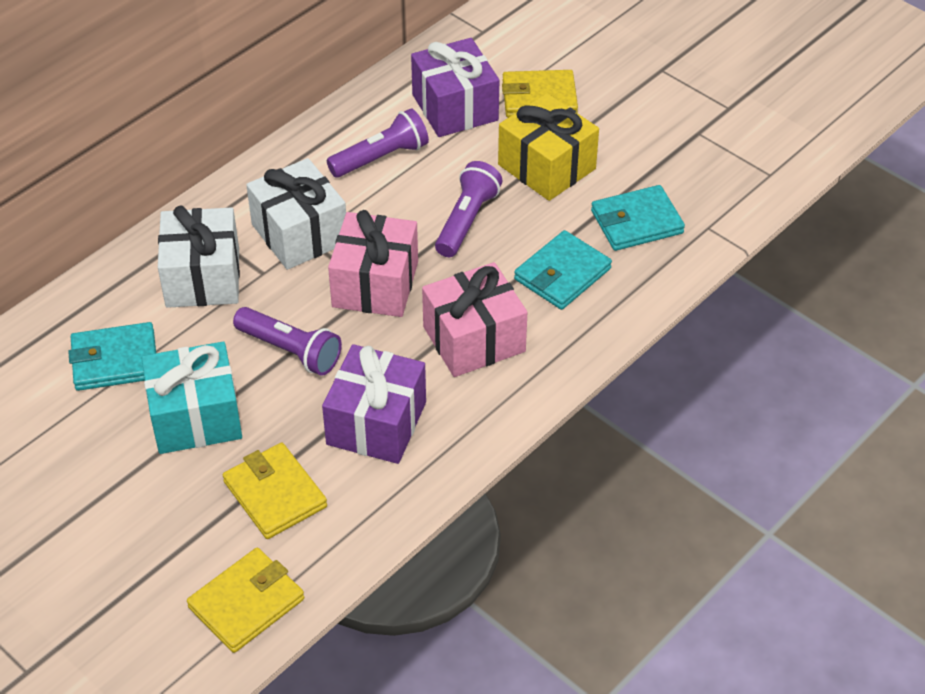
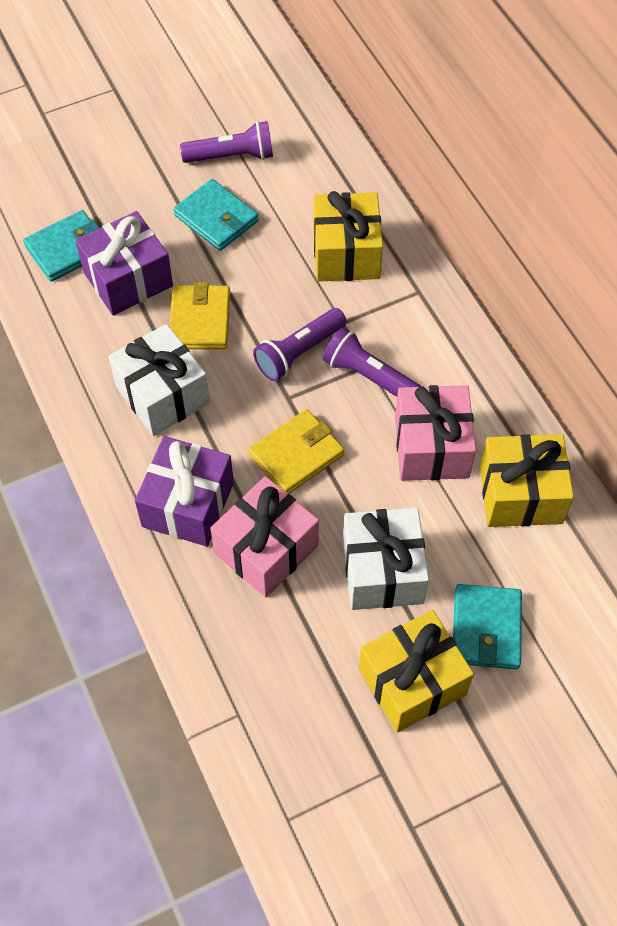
turquoise gift: 1 -> 0
yellow gift: 1 -> 3
yellow wallet: 3 -> 2

